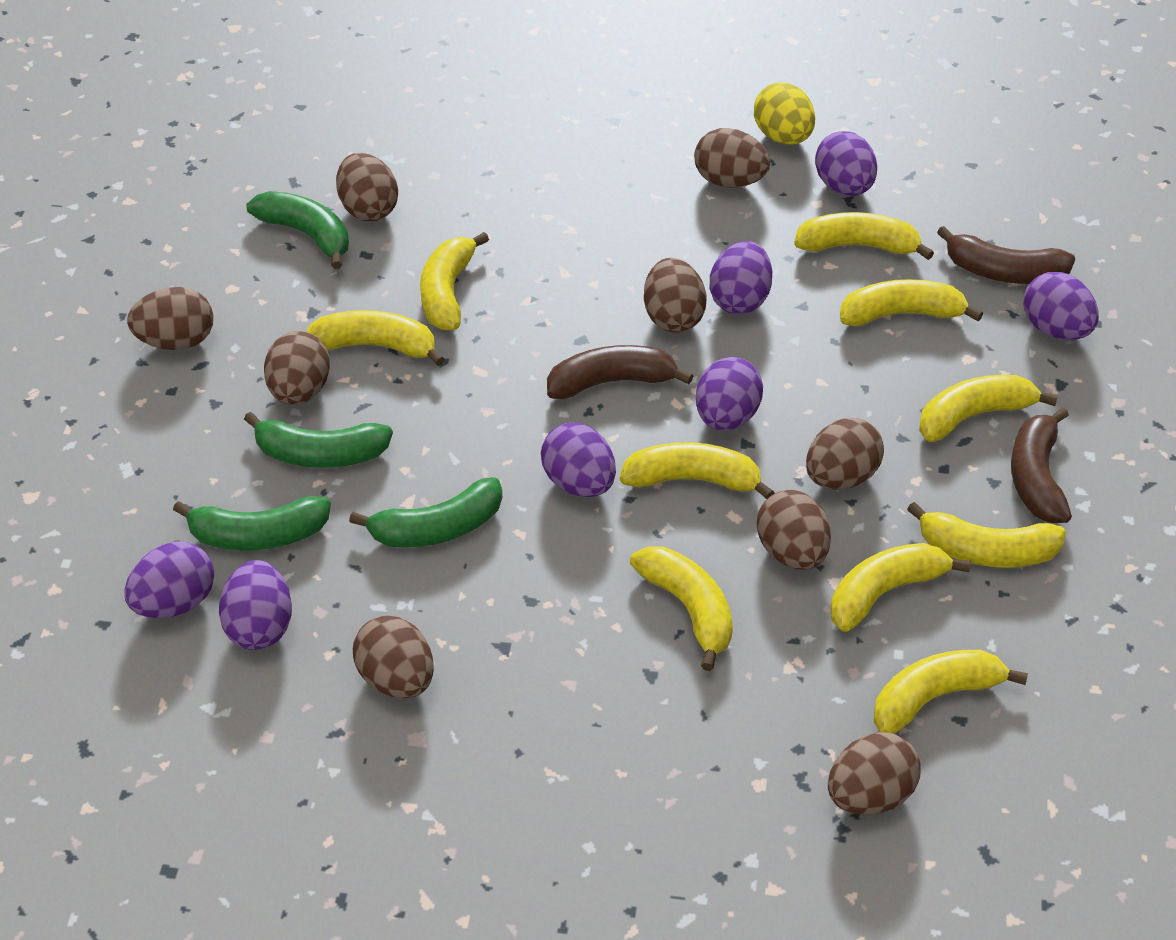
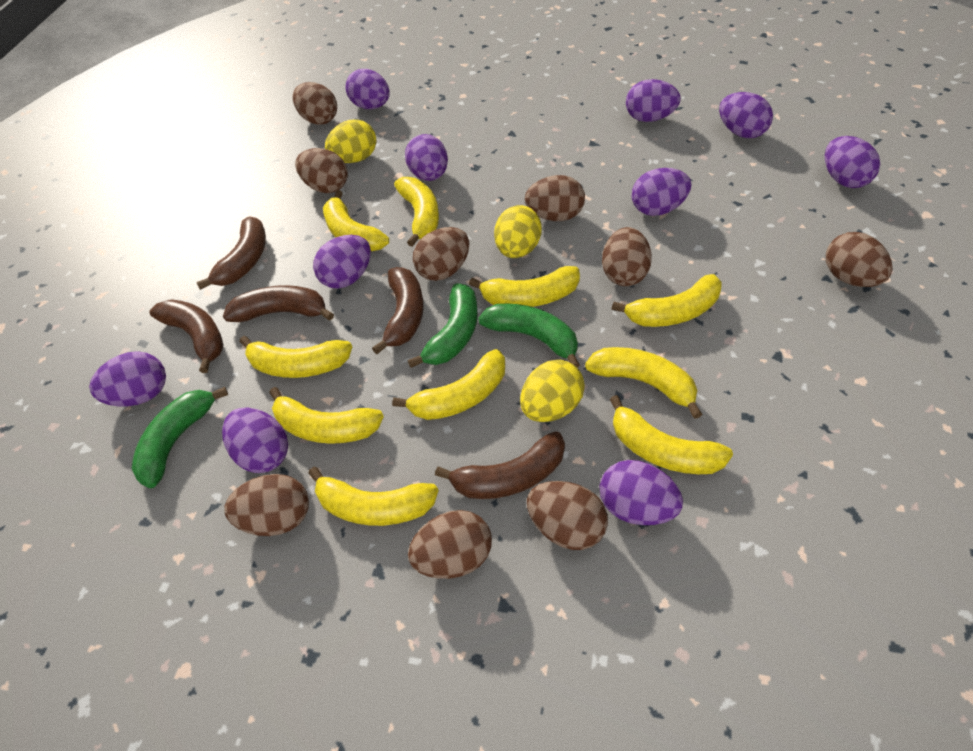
brown banana: 3 -> 5
green banana: 4 -> 3
purple egg: 7 -> 10
yellow egg: 1 -> 3

